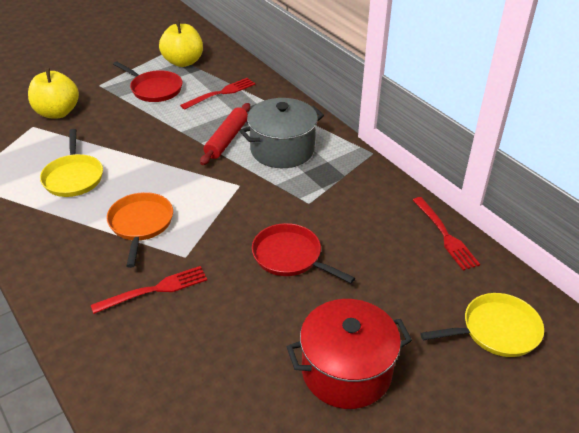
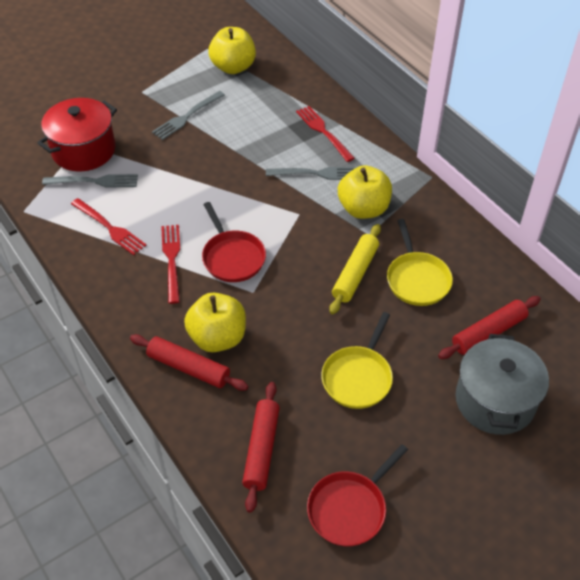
grey fork: 0 -> 3
orange pan: 1 -> 0
red rolling pin: 1 -> 3
yellow apple: 2 -> 3
yellow rolling pin: 0 -> 1

